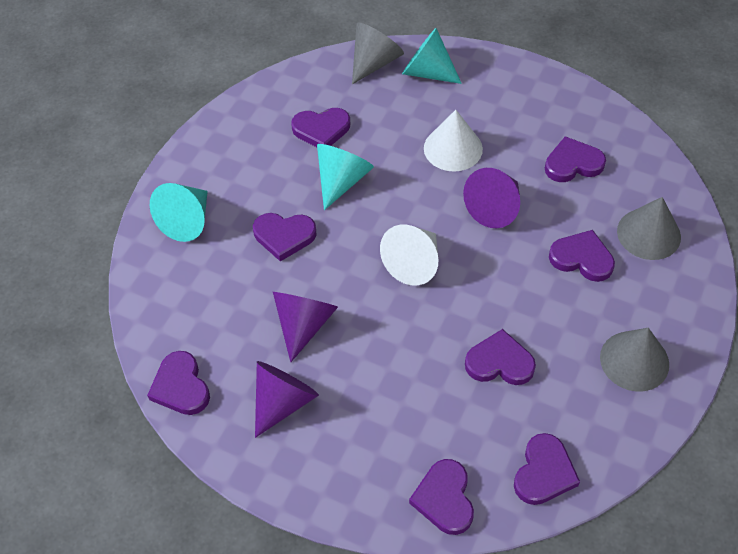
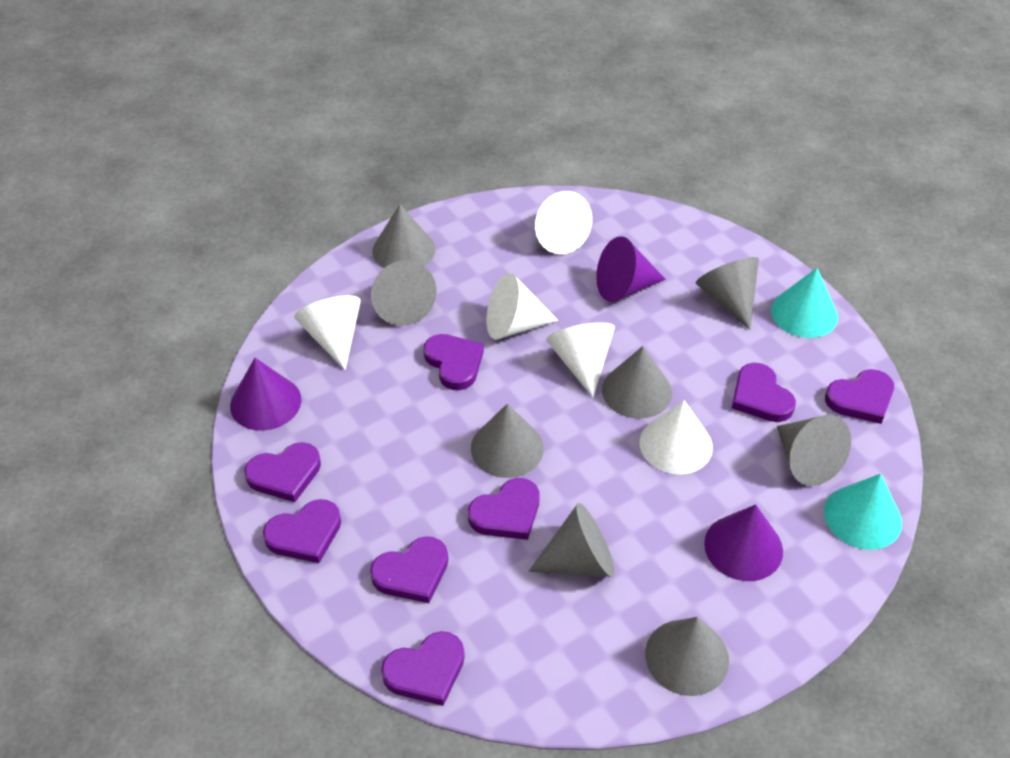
grey cone: 3 -> 8
turquoise cone: 3 -> 2
white cone: 2 -> 5

